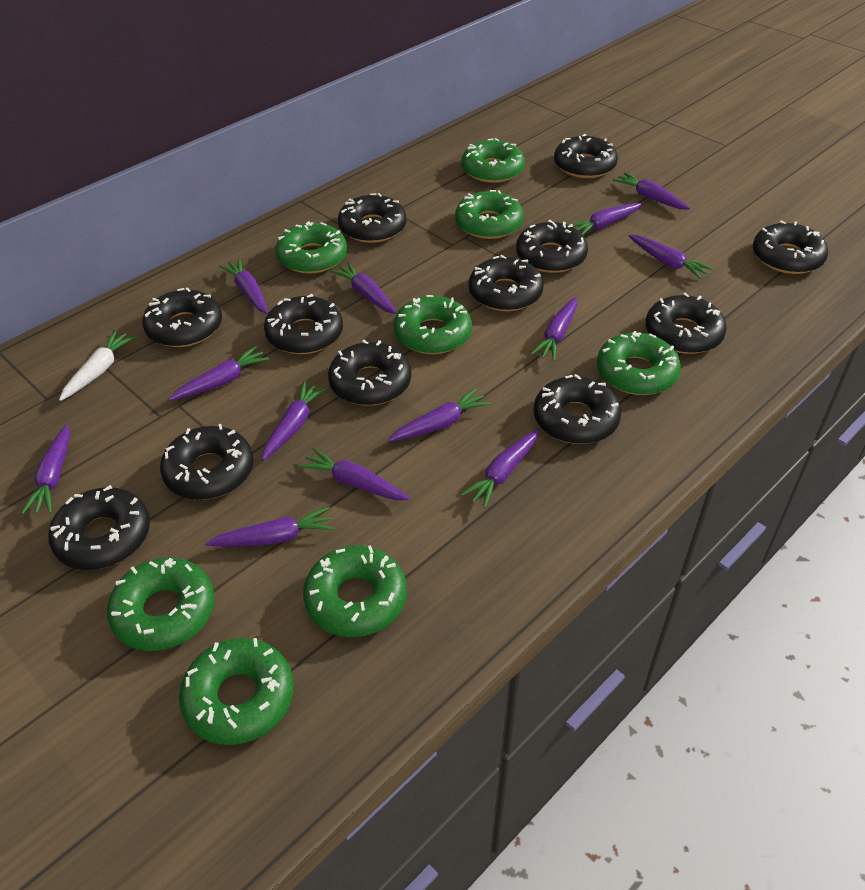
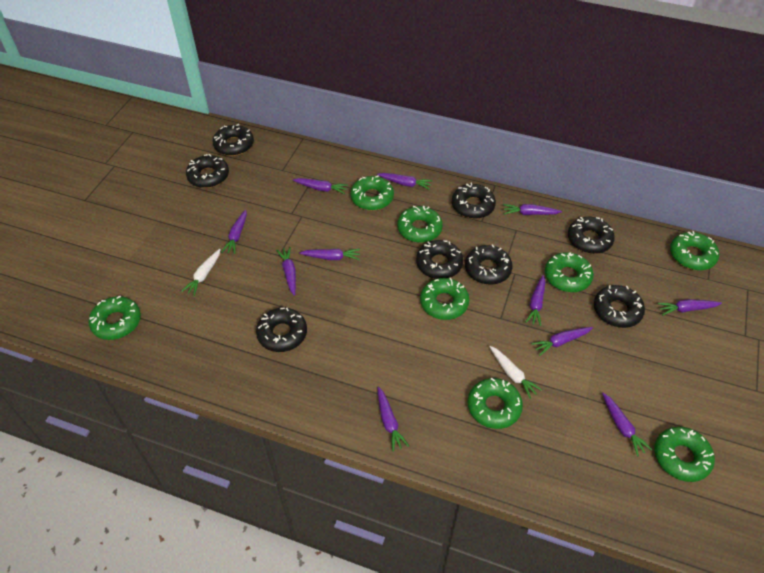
black donut: 12 -> 8
purple carrot: 13 -> 11
white carrot: 1 -> 2

